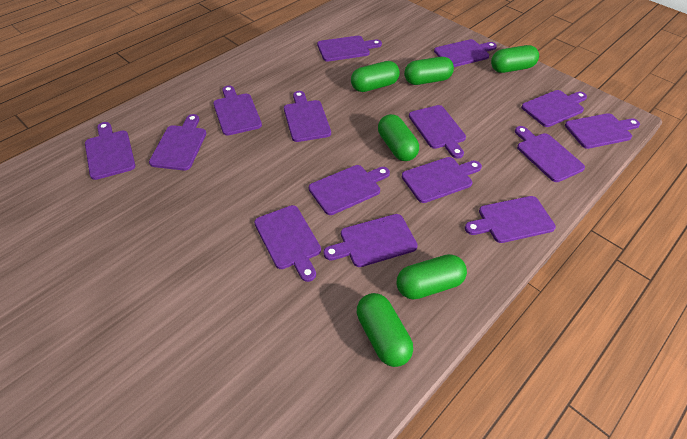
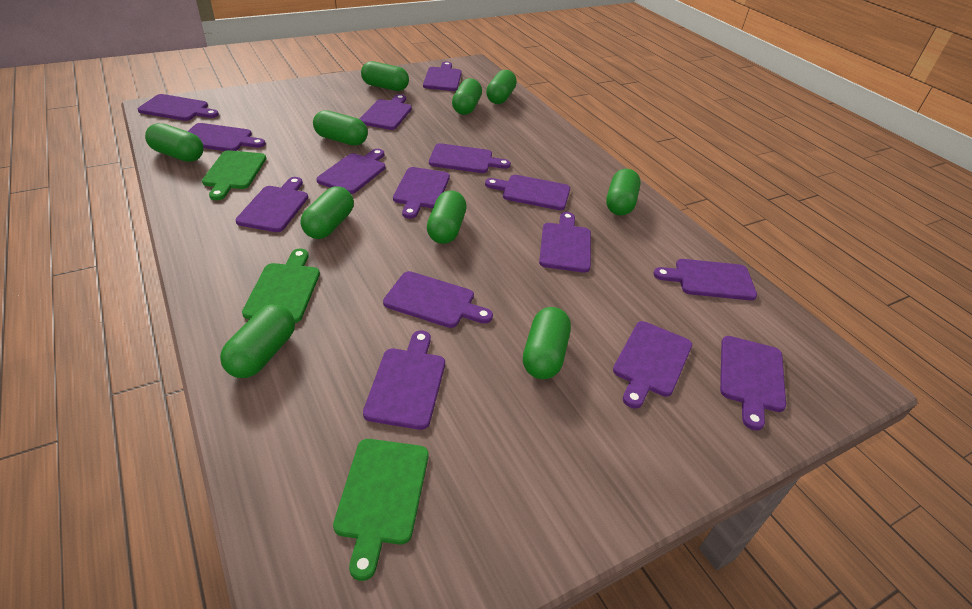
green capsule: 6 -> 10
green cutting board: 0 -> 3

